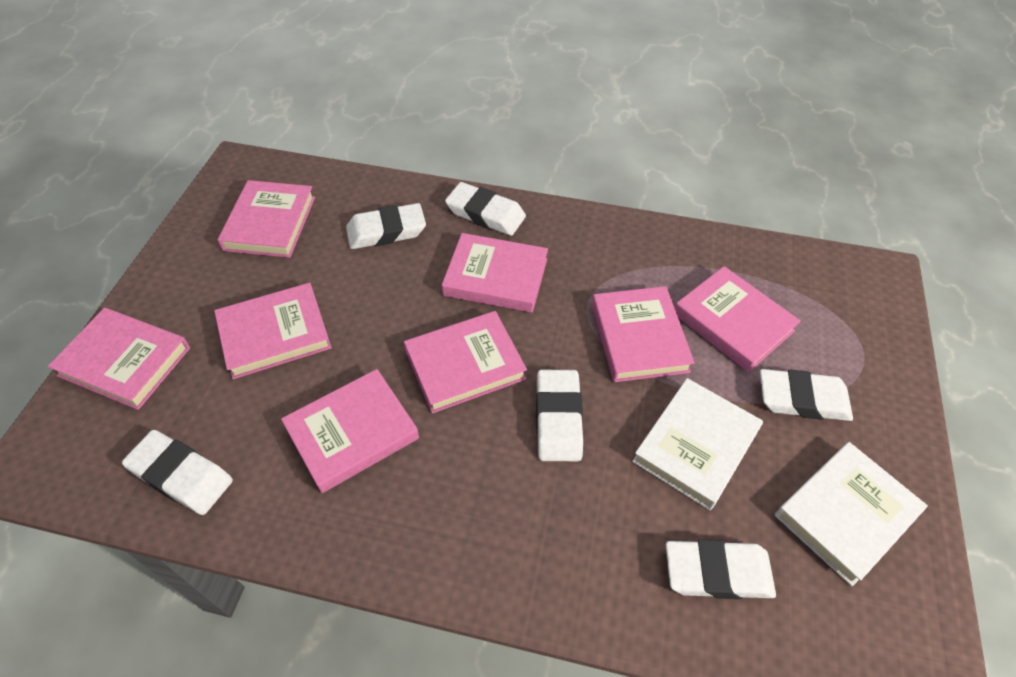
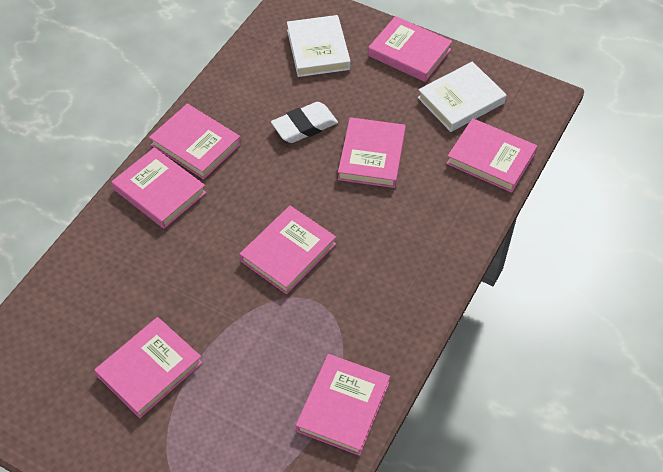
white eraser: 6 -> 1

